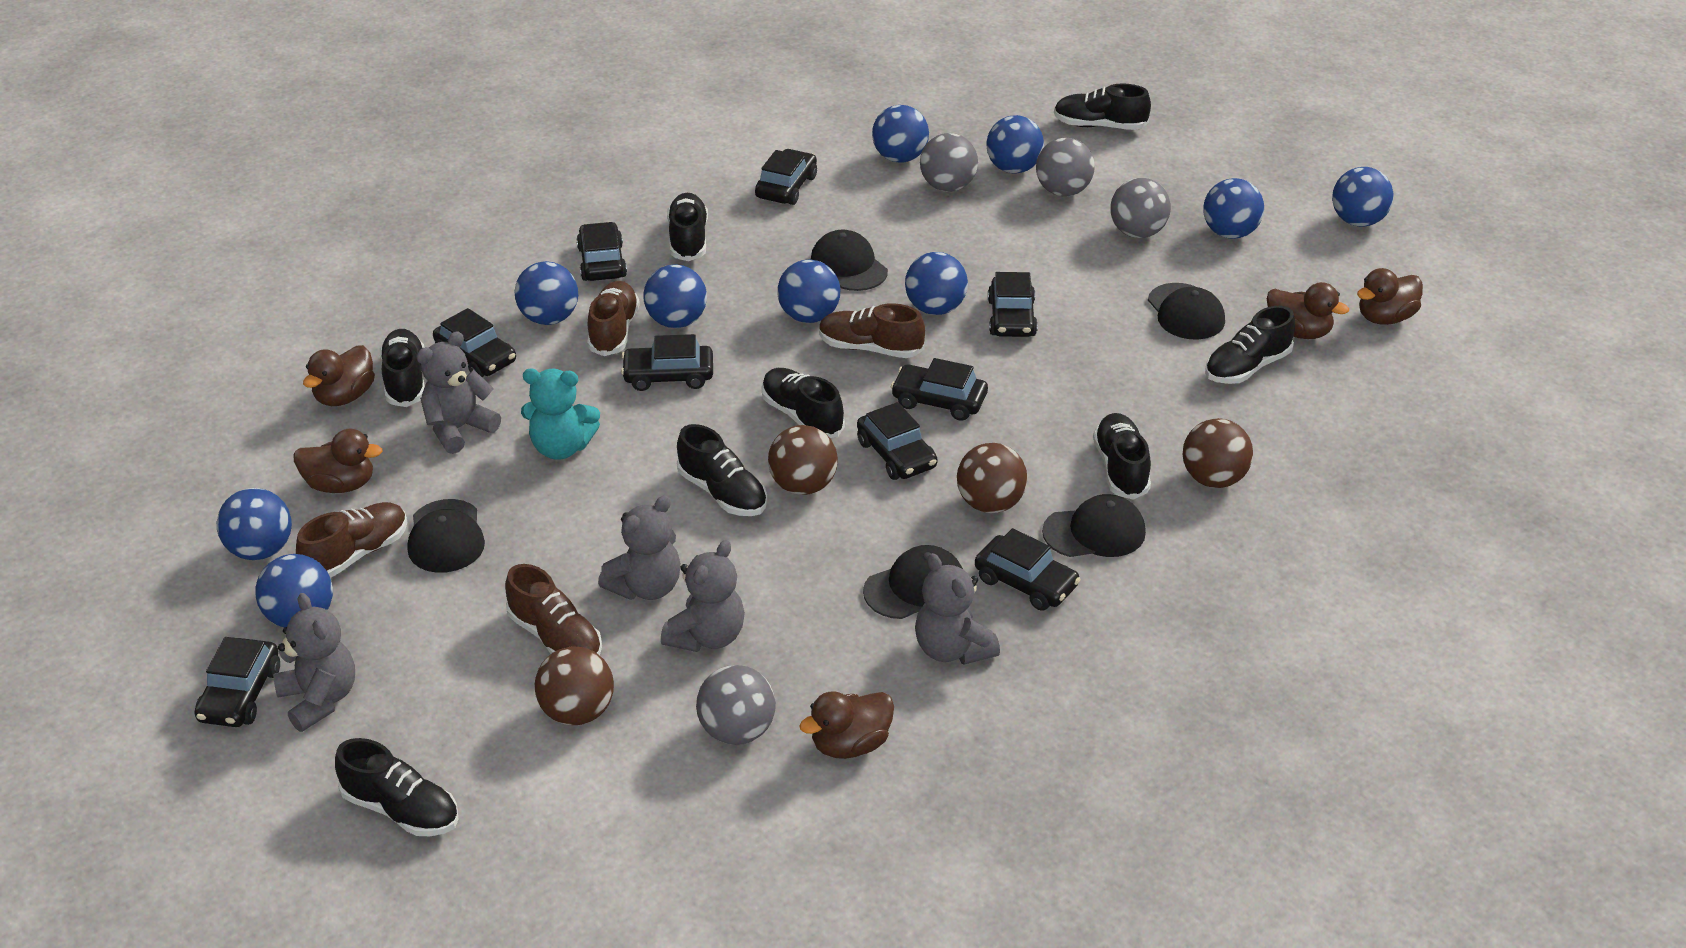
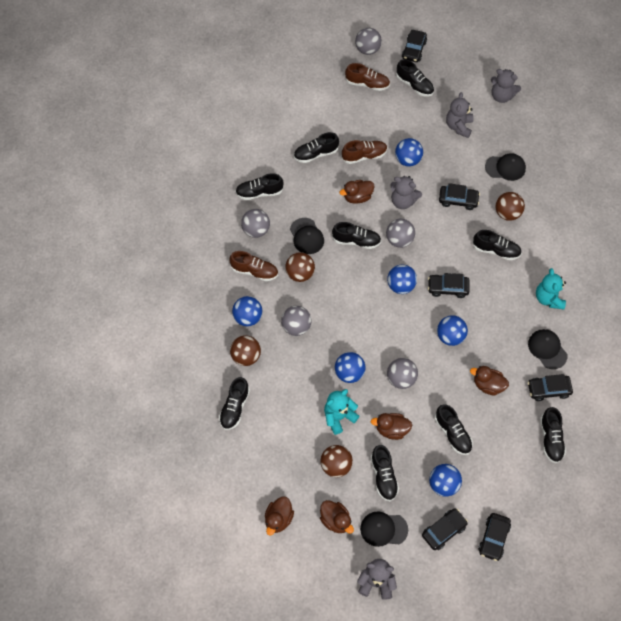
black cap: 5 -> 4
black car: 9 -> 6
black shoe: 8 -> 9
blue ball: 10 -> 6
brown shoe: 4 -> 3
grey ball: 4 -> 5
grey teddy bear: 5 -> 4
turquoise teddy bear: 1 -> 2

